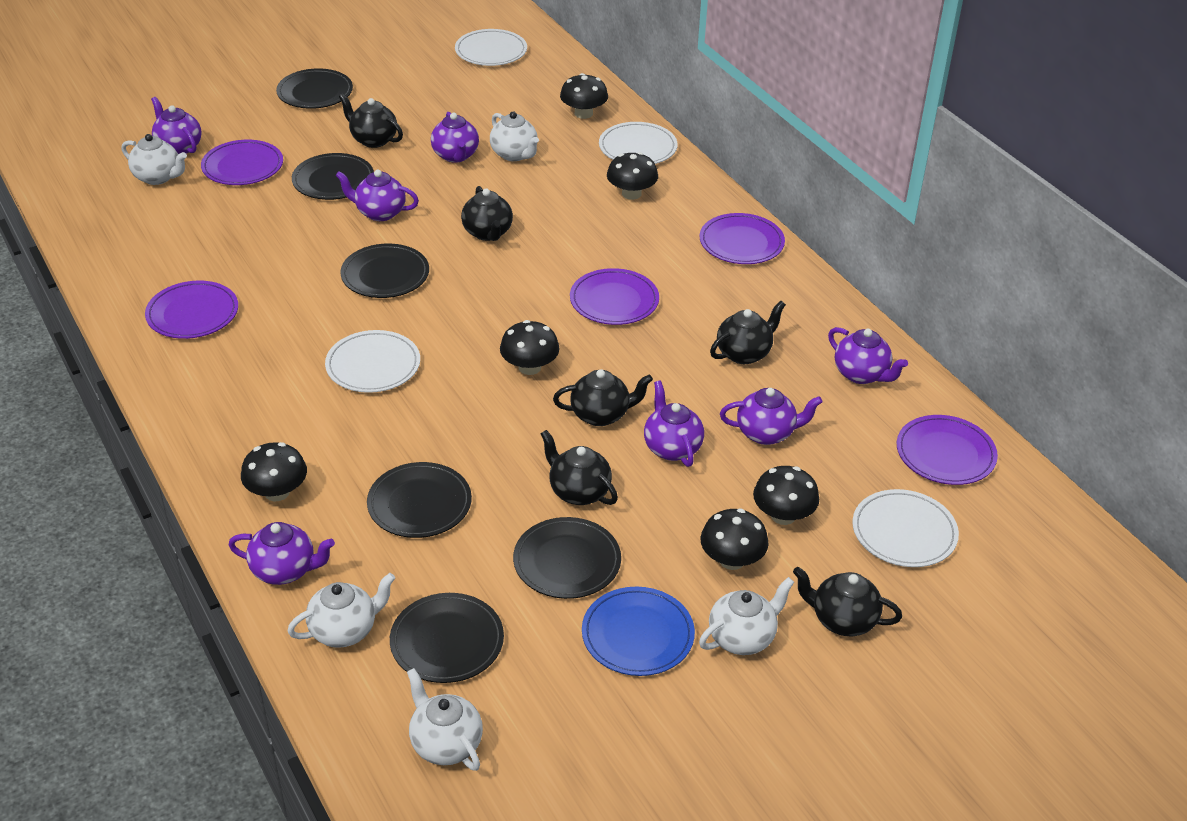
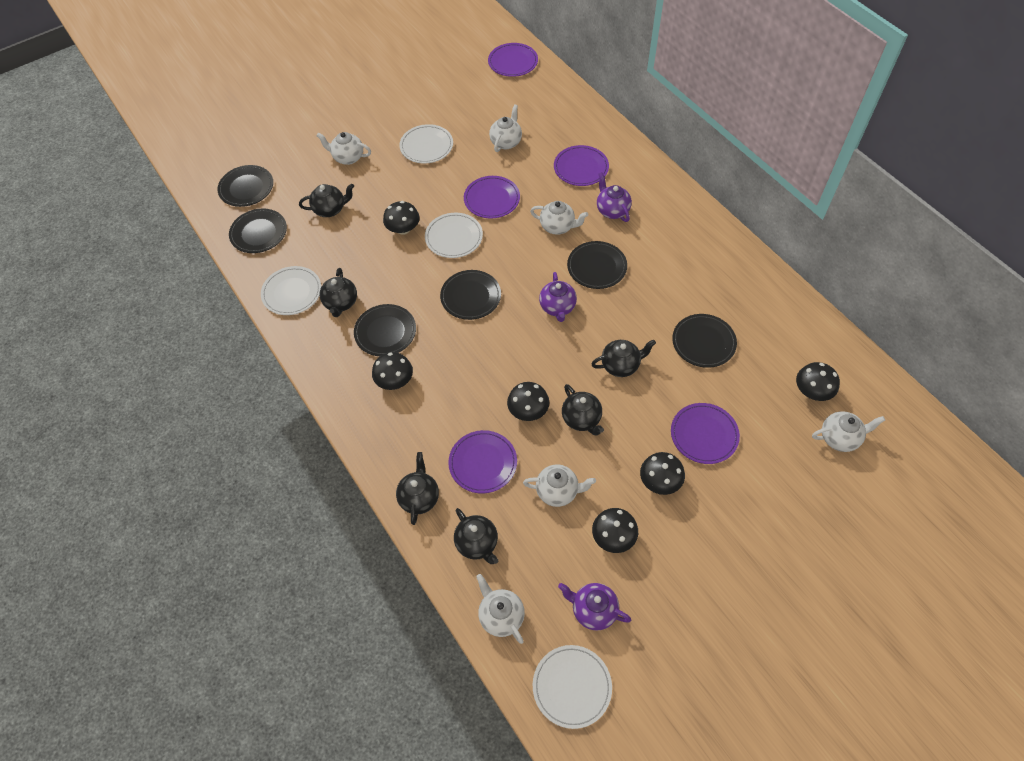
blue plate: 1 -> 0
purple teapot: 7 -> 3
white teapot: 5 -> 6

